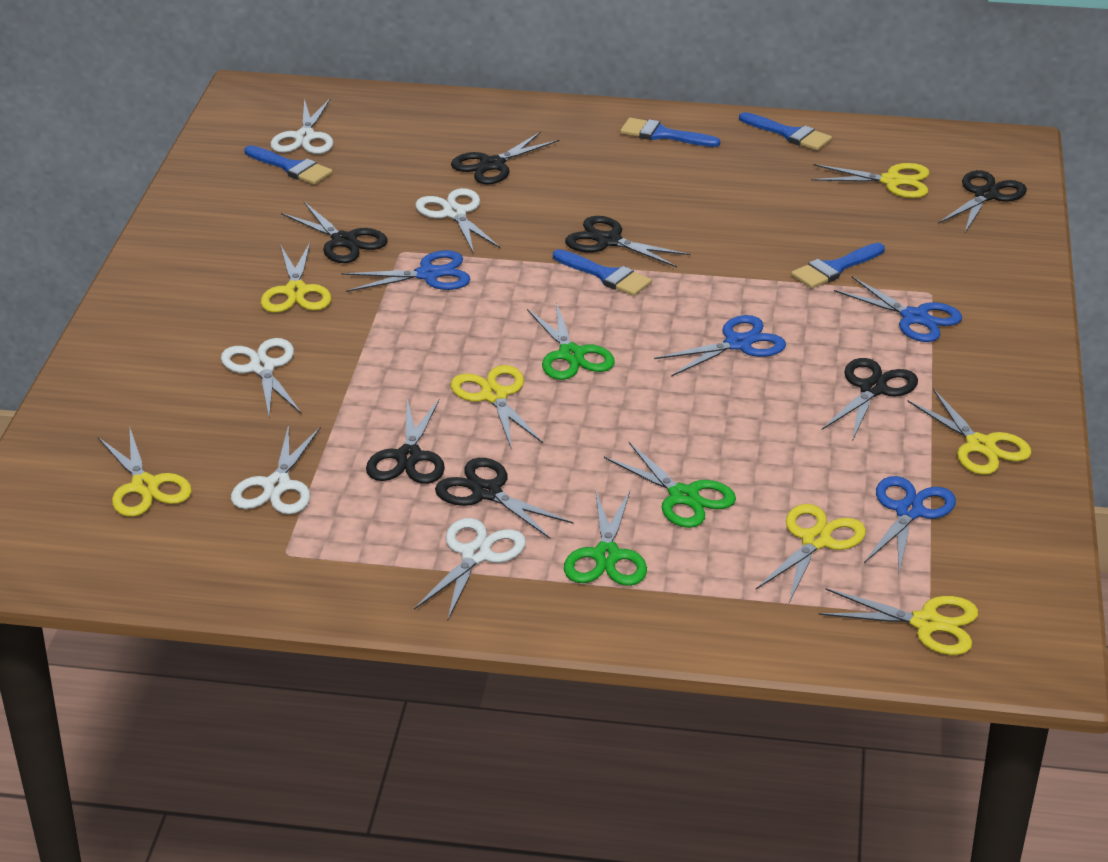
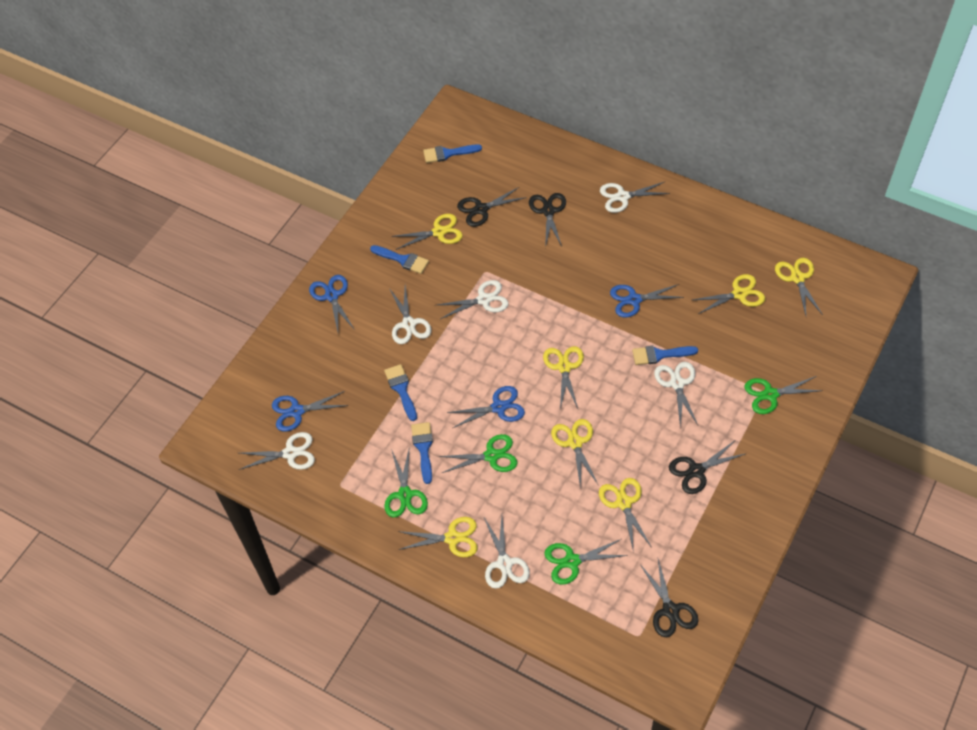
black scissors: 7 -> 4
green scissors: 3 -> 4
white scissors: 5 -> 6

